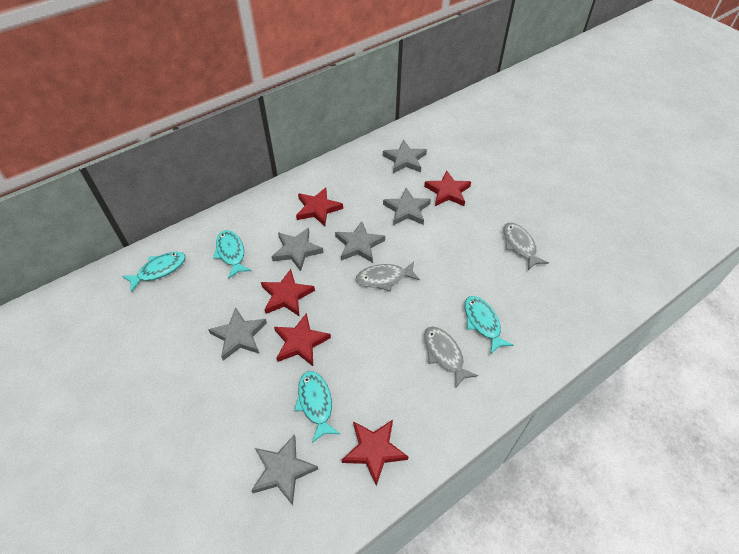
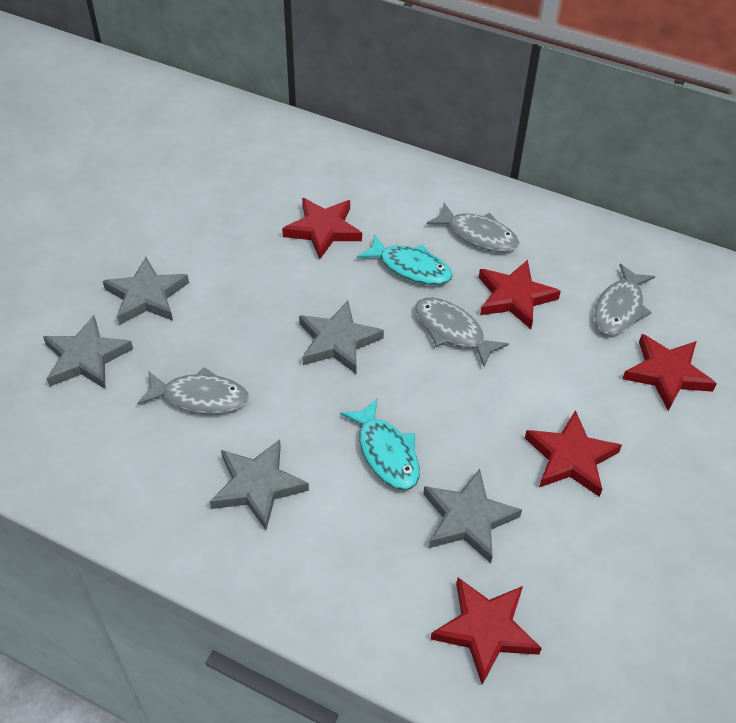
grey fish: 3 -> 4
grey star: 6 -> 5
turquoise fish: 4 -> 2

